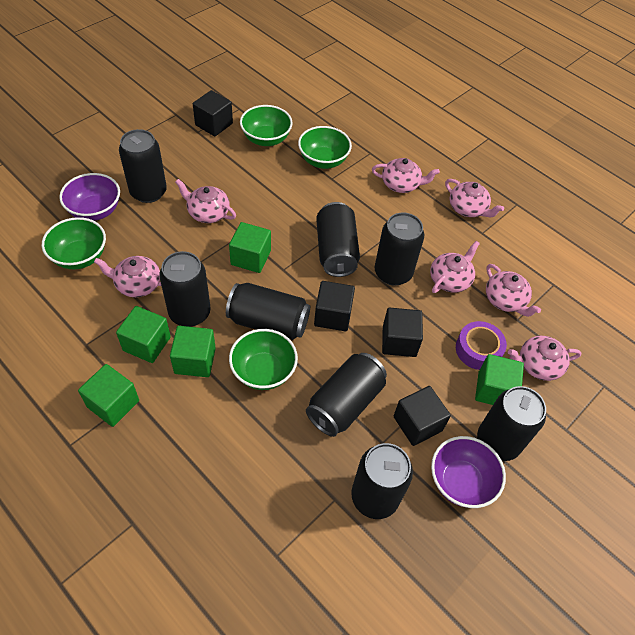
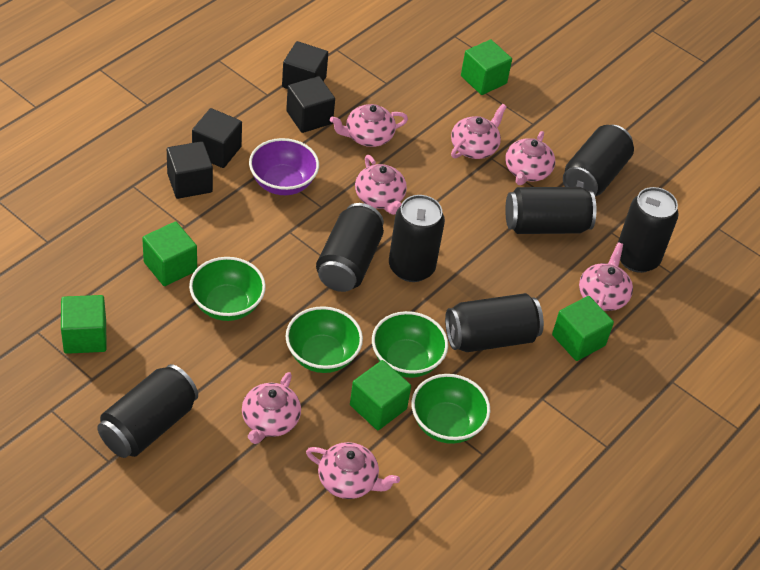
black can: 8 -> 7
purple bowl: 2 -> 1
purple tape: 1 -> 0

